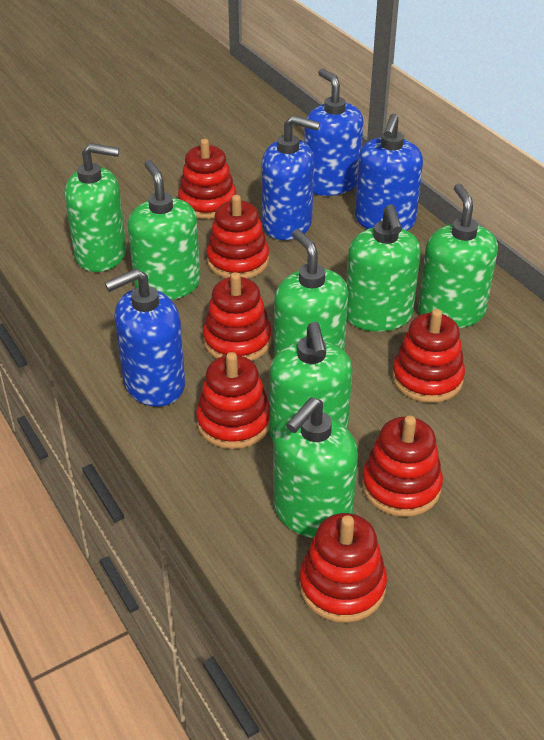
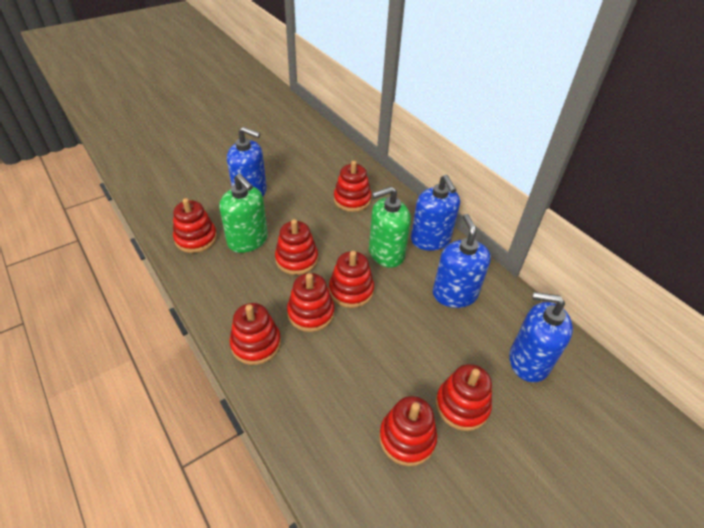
green soap dispenser: 7 -> 2
red stacking toy: 7 -> 8

